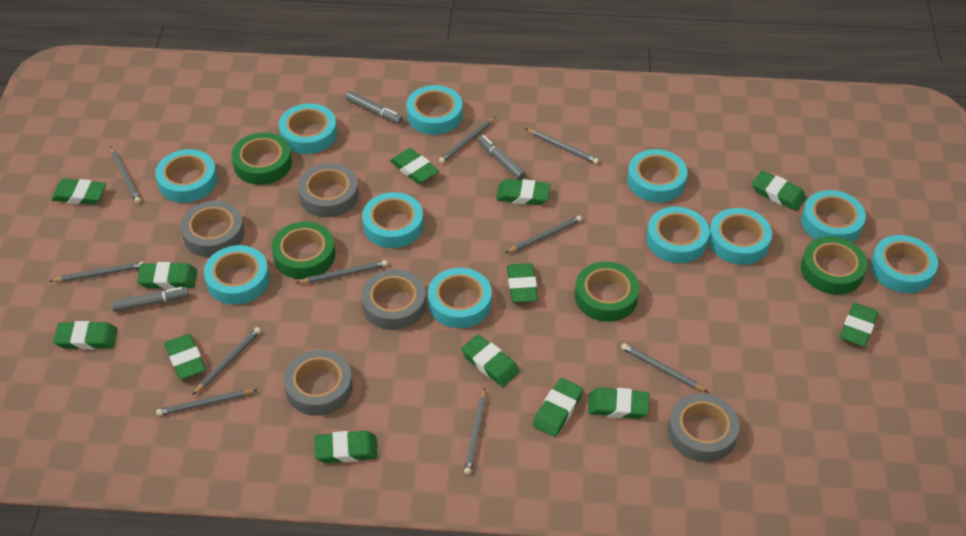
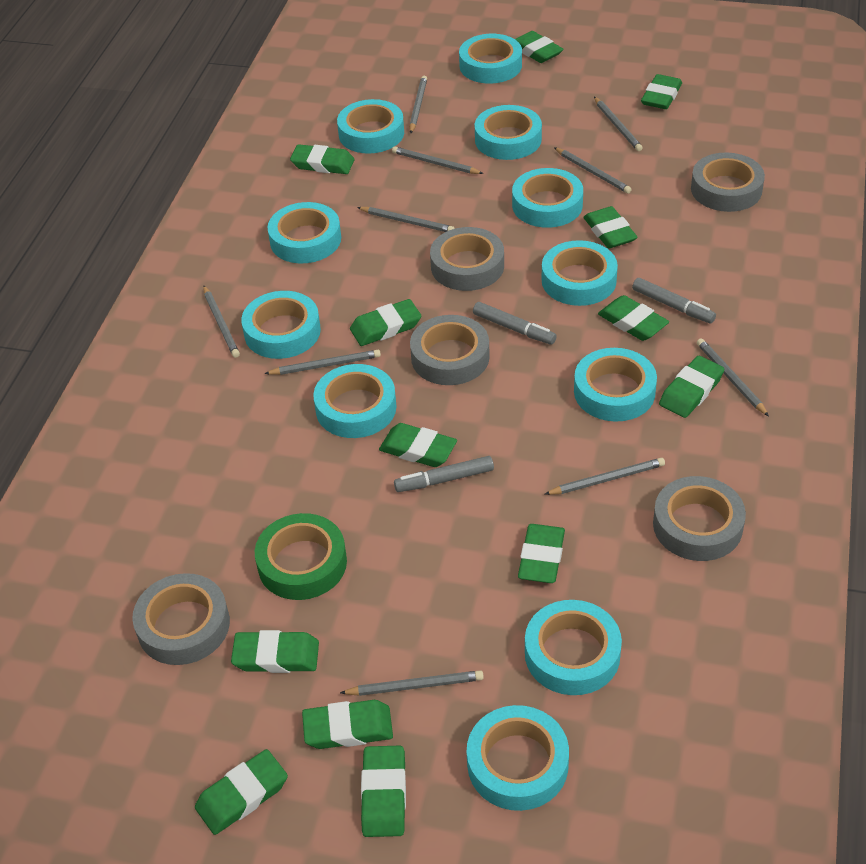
green tape: 4 -> 1

